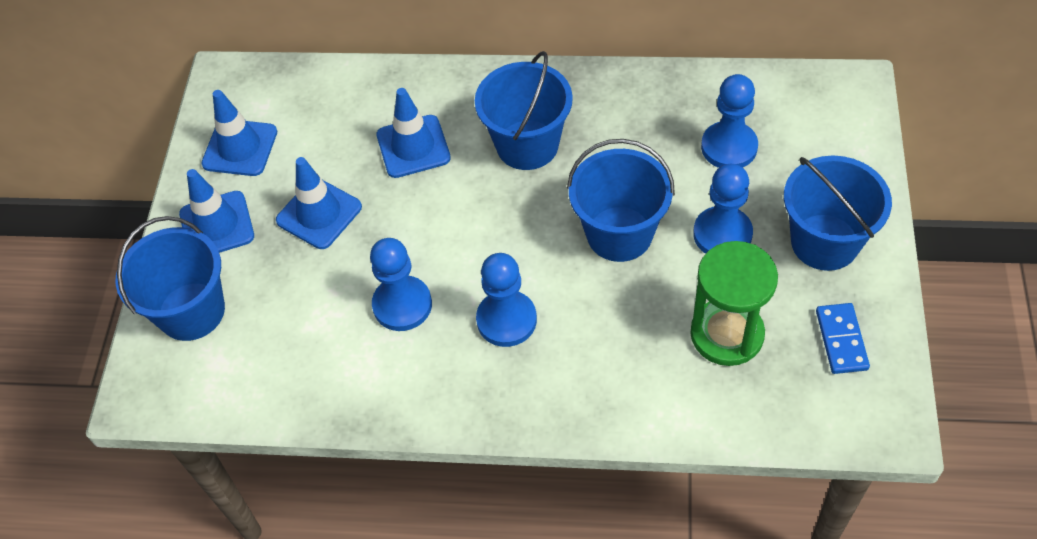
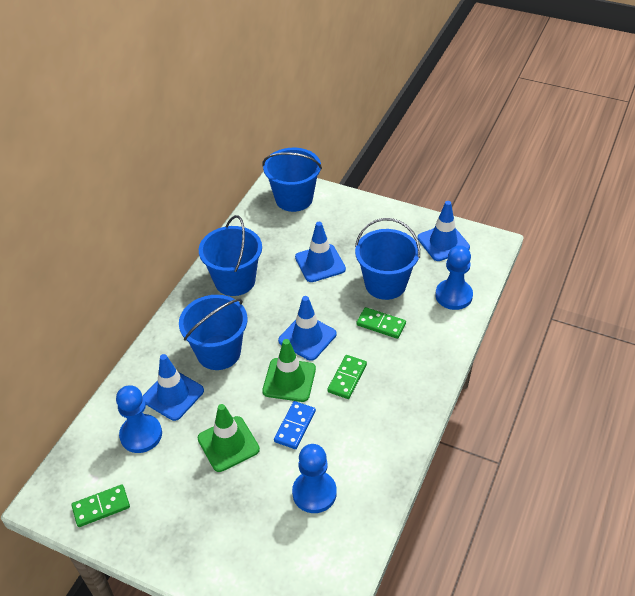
blue pawn: 4 -> 3
green domino: 0 -> 3
green hourglass: 1 -> 0
green traffic cone: 0 -> 2

